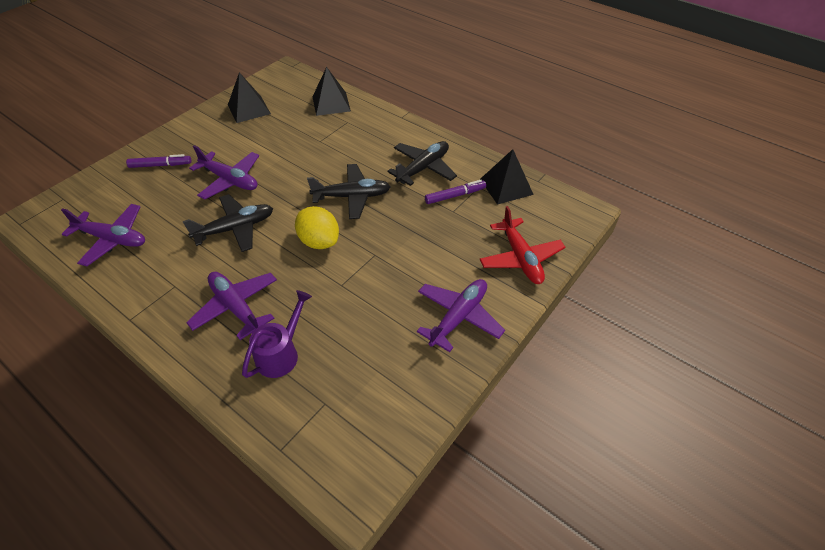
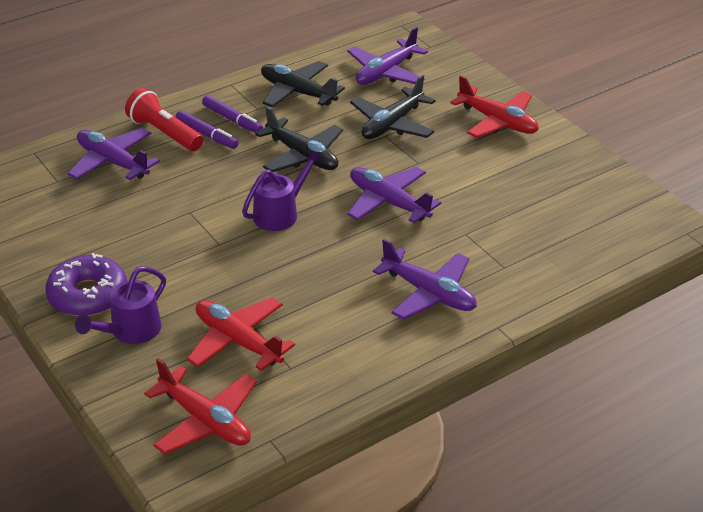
black pyramid: 3 -> 0
purple donut: 0 -> 1
purple watering can: 1 -> 2
red flashlight: 0 -> 1
red plane: 1 -> 3
yellow lemon: 1 -> 0

